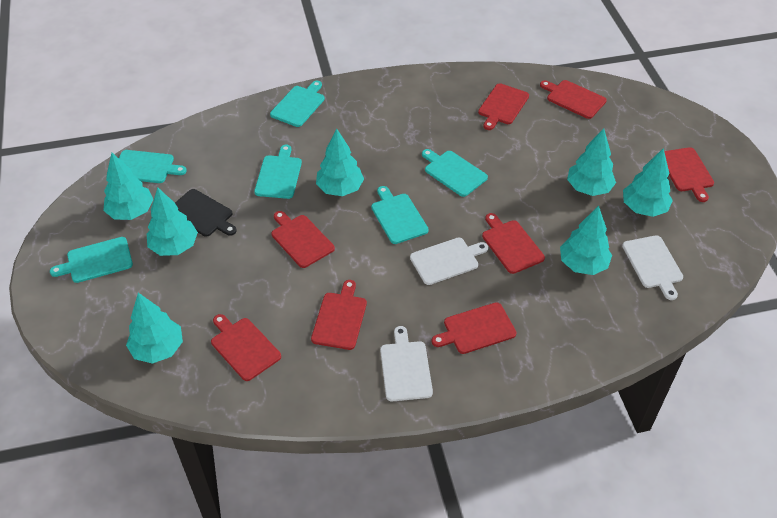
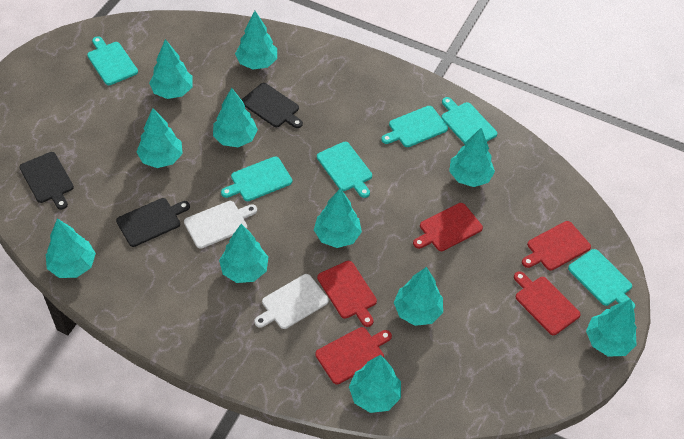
black cutting board: 1 -> 3
red cutting board: 8 -> 5
turquoise tree: 7 -> 11
white cutting board: 3 -> 2

